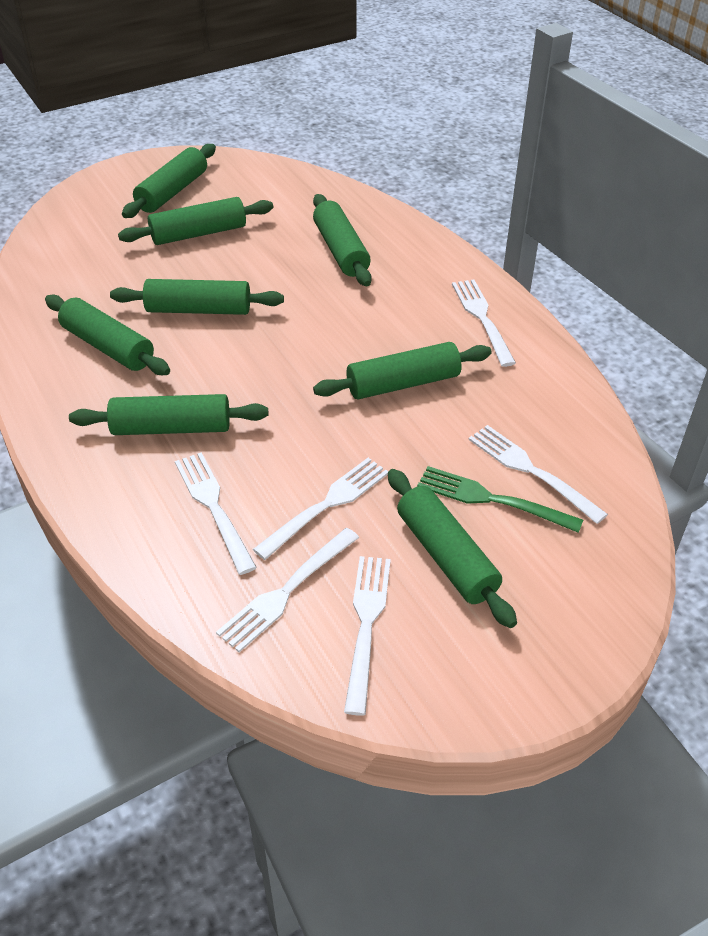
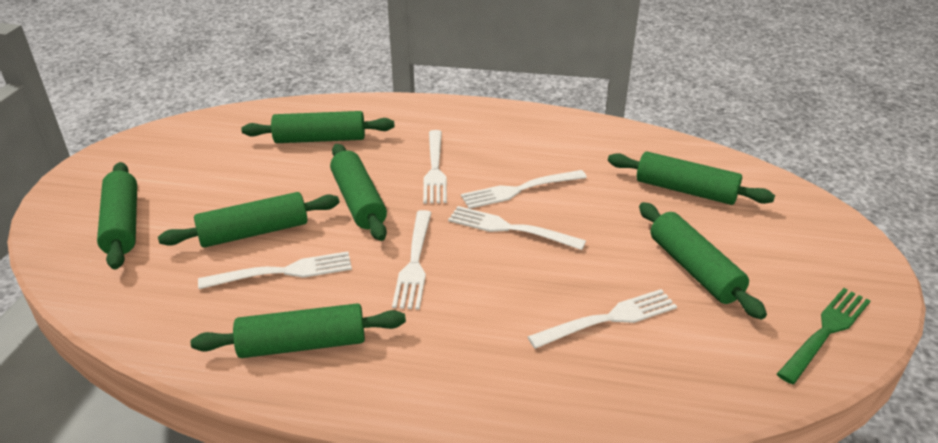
green rolling pin: 8 -> 7

